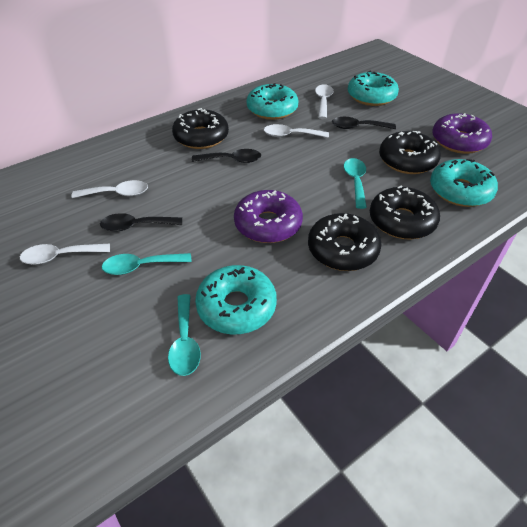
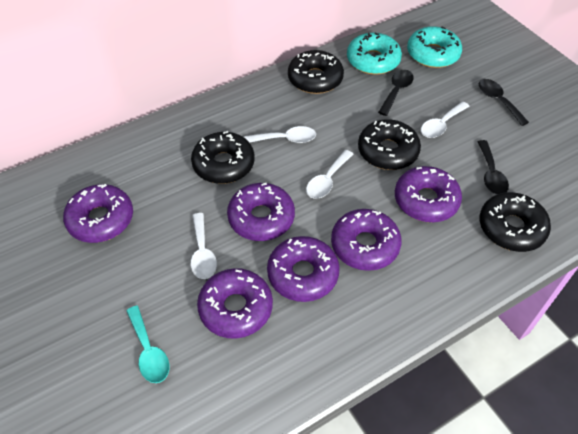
purple donut: 2 -> 6
turquoise donut: 4 -> 2
turquoise spoon: 3 -> 1

